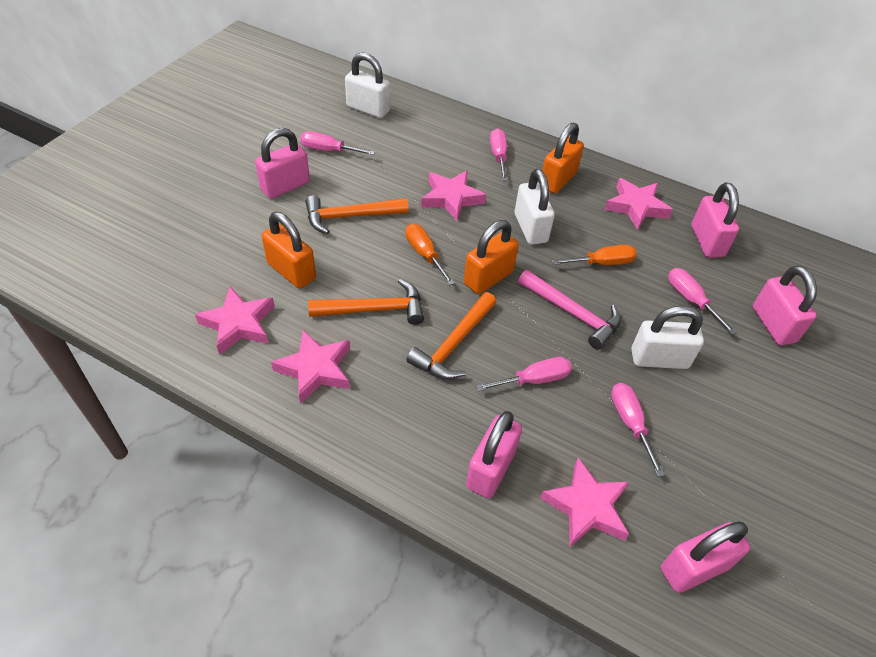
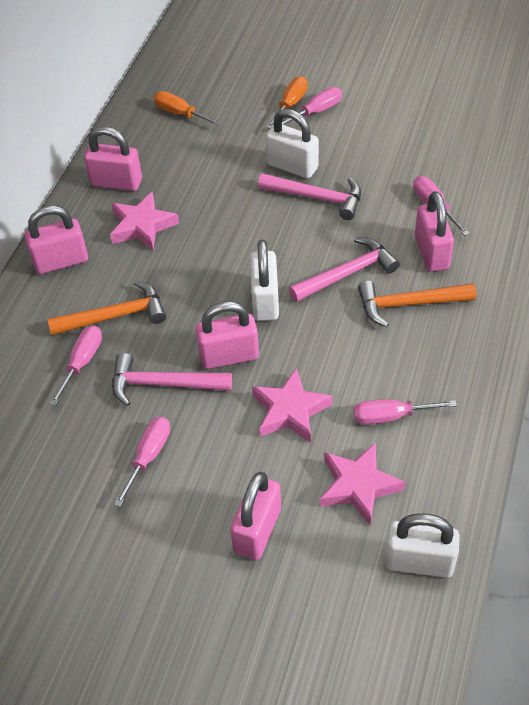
orange hammer: 3 -> 2
orange padlock: 3 -> 0
pink hammer: 1 -> 3
pink star: 5 -> 3

